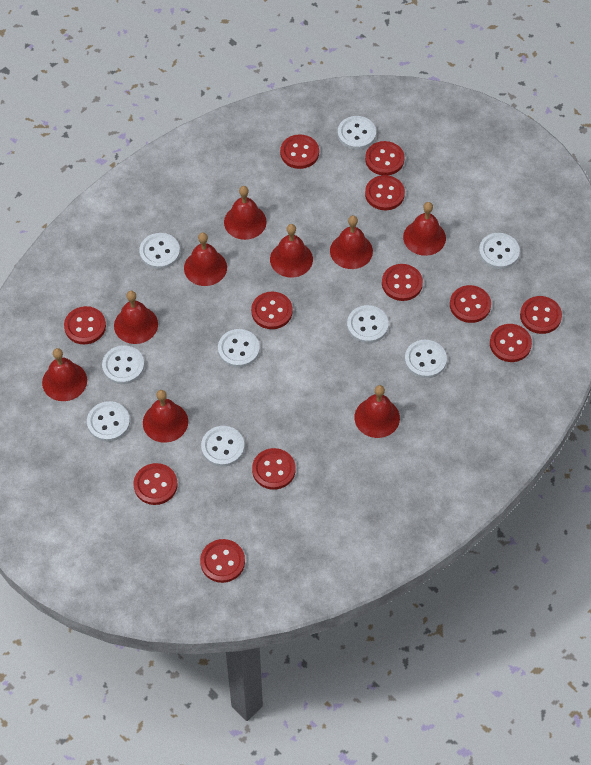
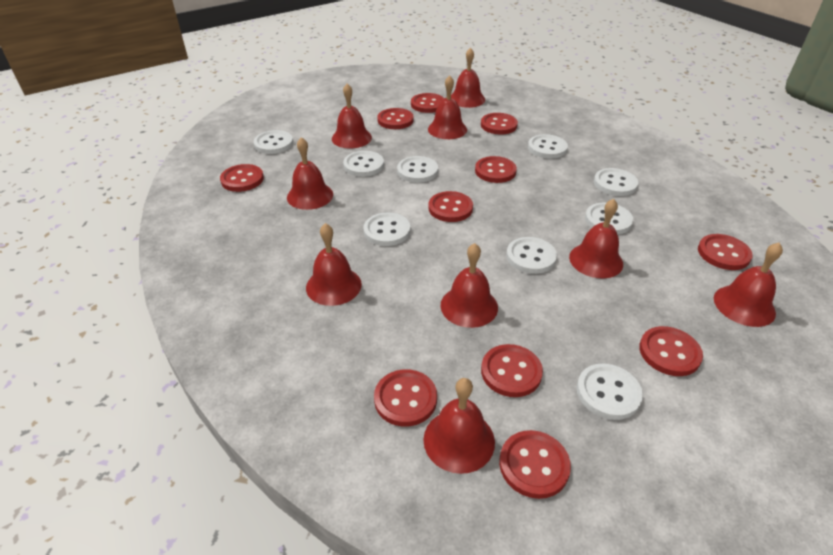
red button: 12 -> 11

